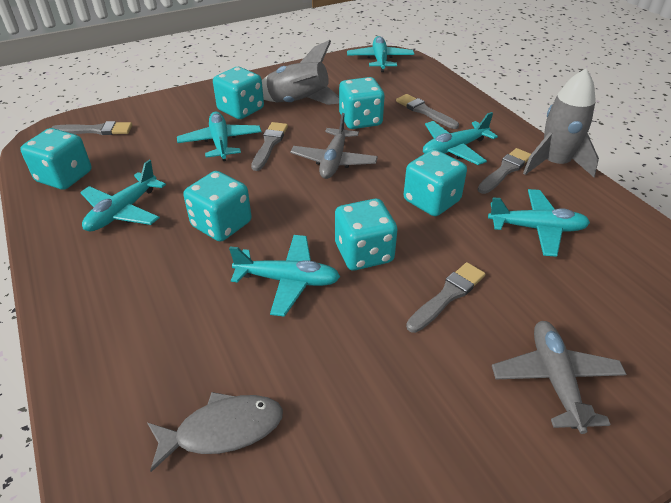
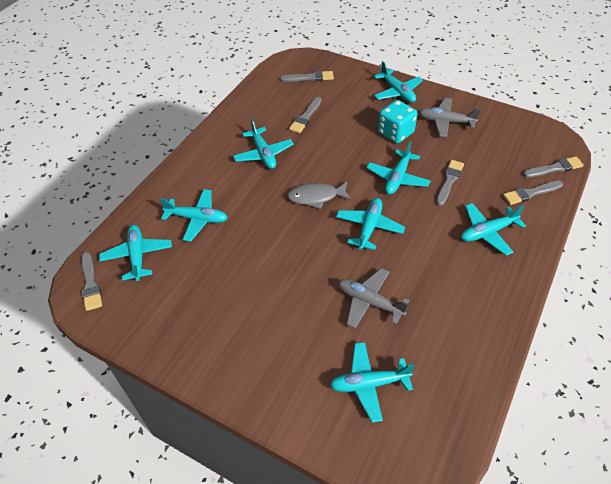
grey brush: 5 -> 6
grey rocket: 2 -> 0
turquoise dice: 6 -> 1
turquoise plane: 6 -> 8

